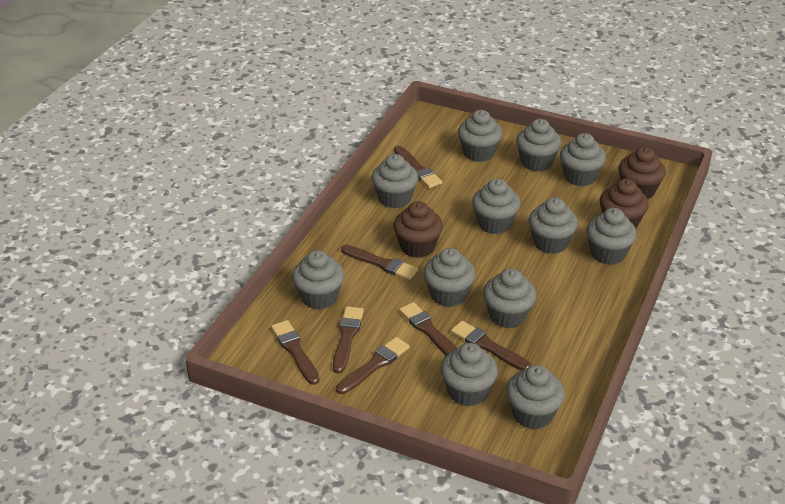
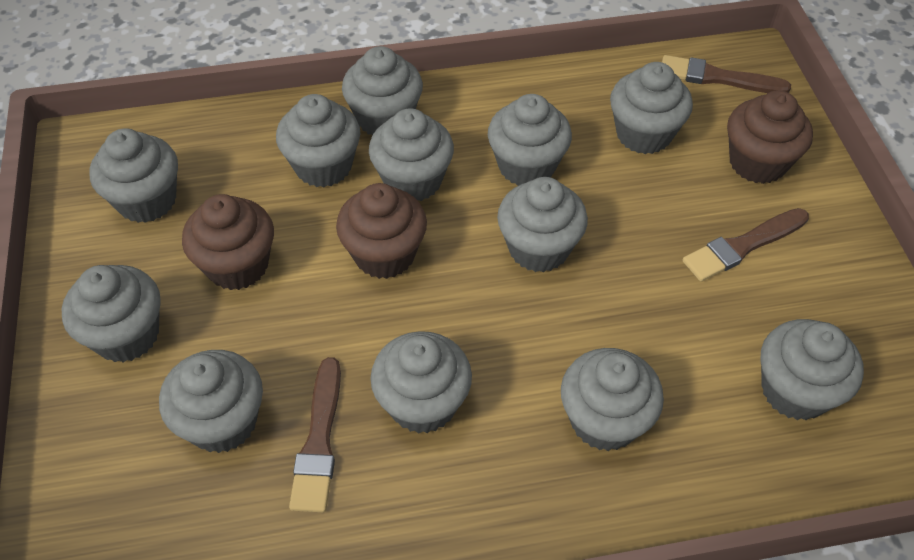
brown brush: 7 -> 3

